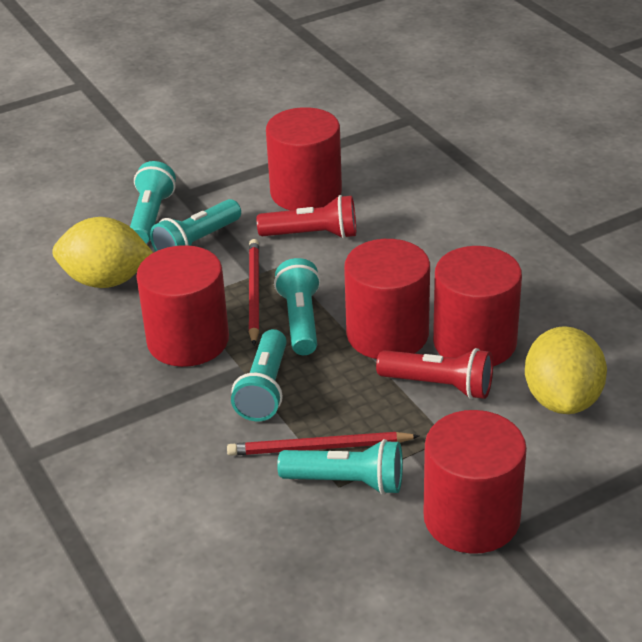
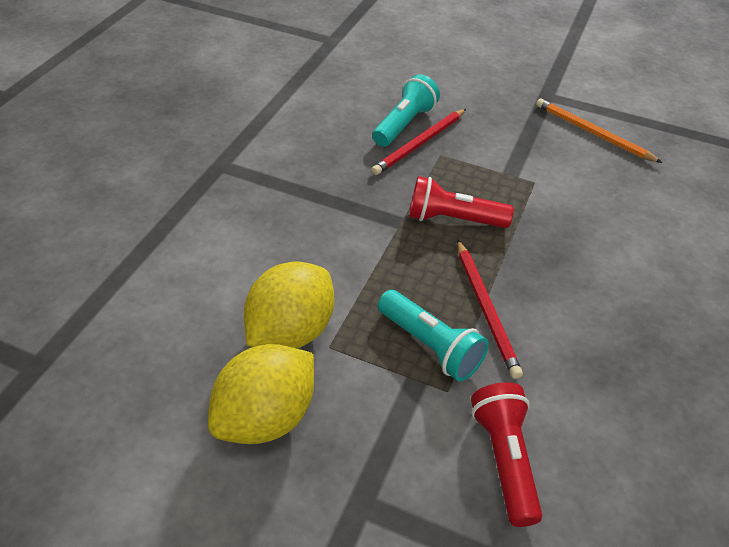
orange pencil: 0 -> 1
red cylinder: 5 -> 0
turquoise flashlight: 5 -> 2

